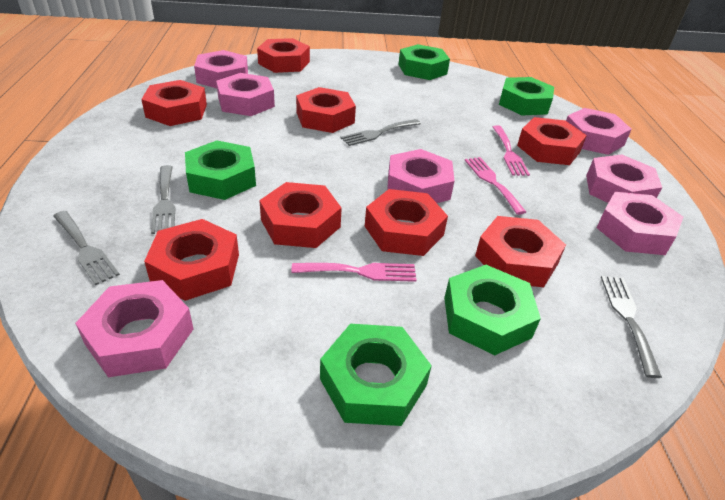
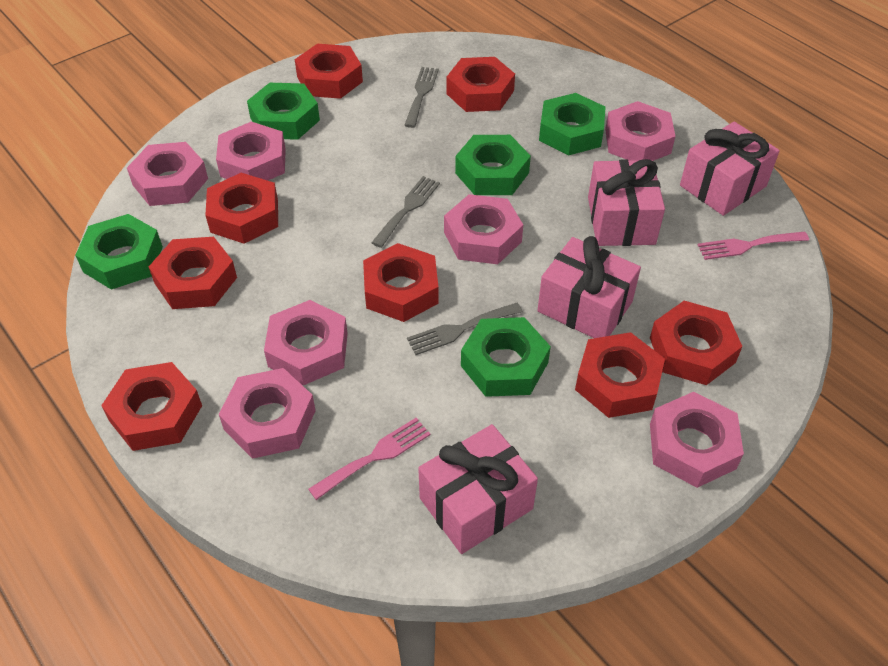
grey fork: 4 -> 3
pink fork: 3 -> 2
pink gift: 0 -> 4

